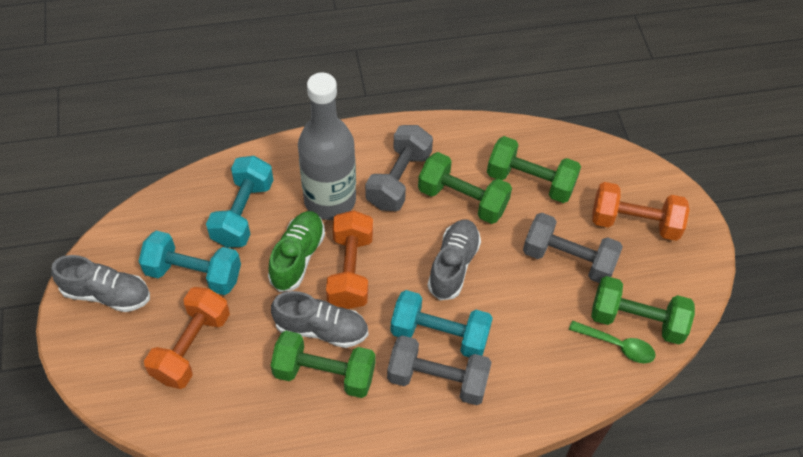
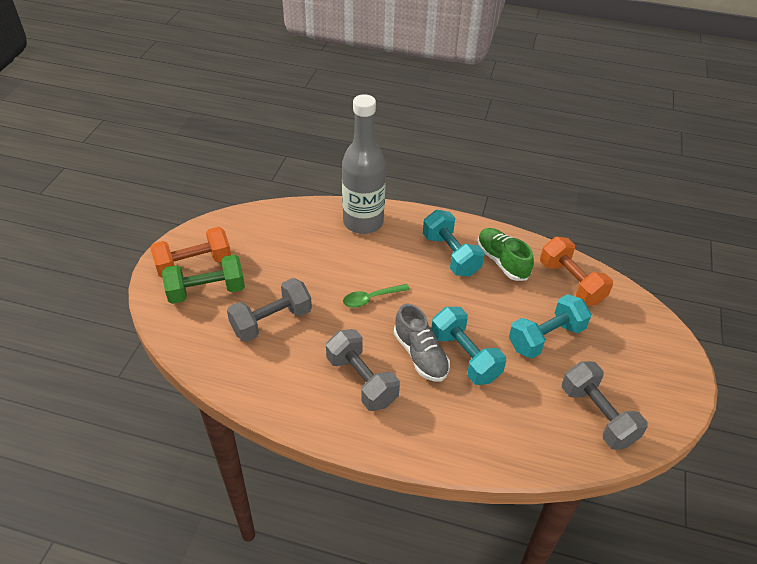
green dumbbell: 4 -> 1
grey shoe: 3 -> 1
orange dumbbell: 3 -> 2

